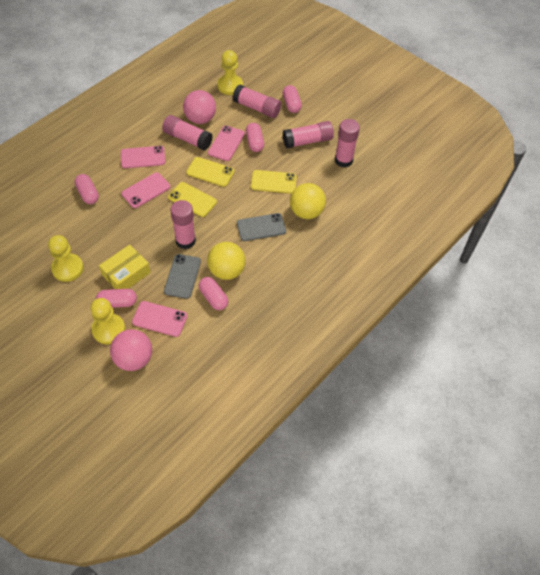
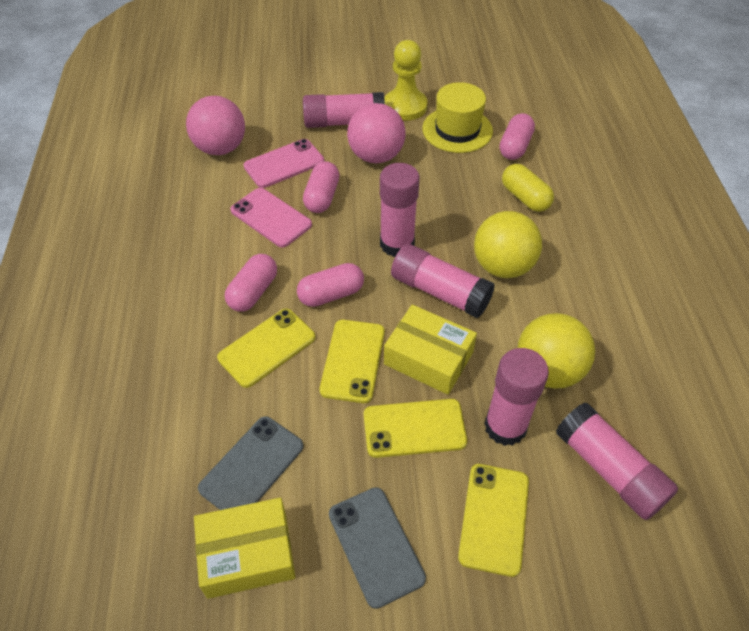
pink capsule: 5 -> 4
pink phone: 4 -> 2
yellow box: 1 -> 2
yellow capsule: 0 -> 1
yellow hat: 0 -> 1
yellow pawn: 3 -> 1
yellow phone: 3 -> 4

